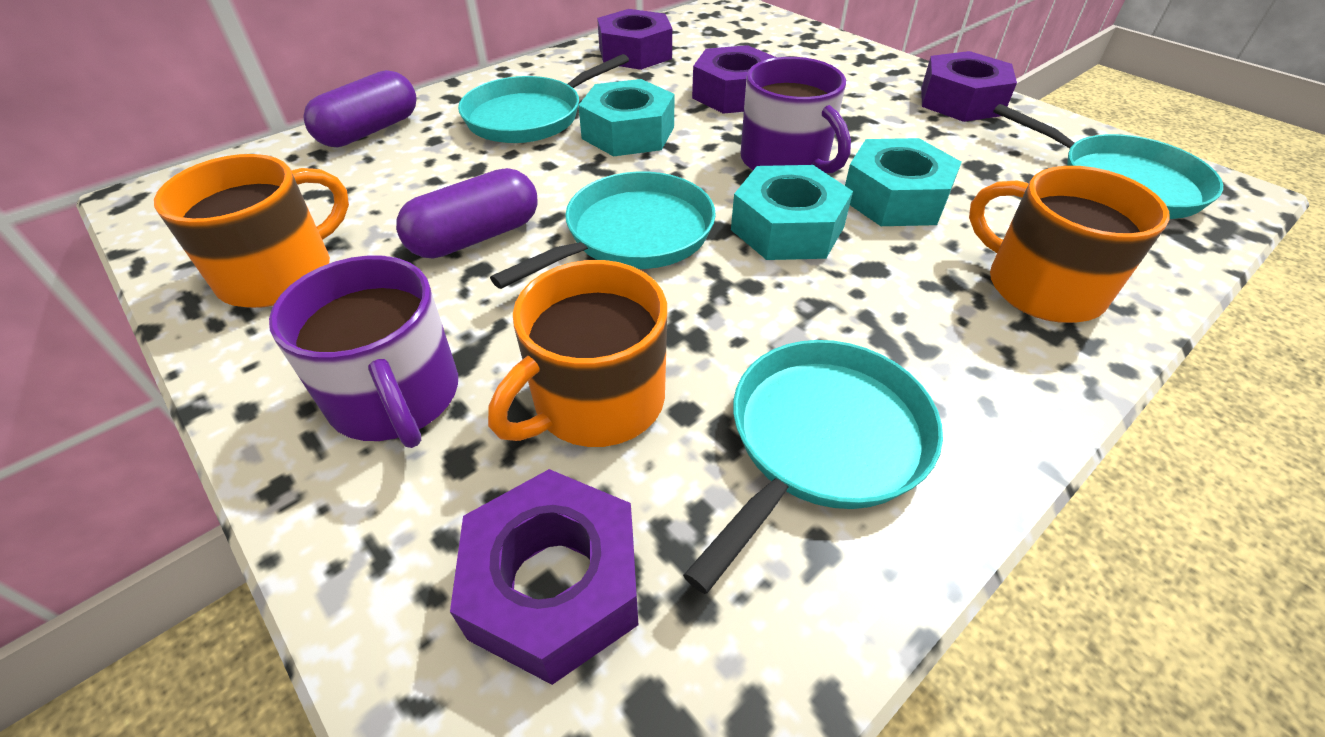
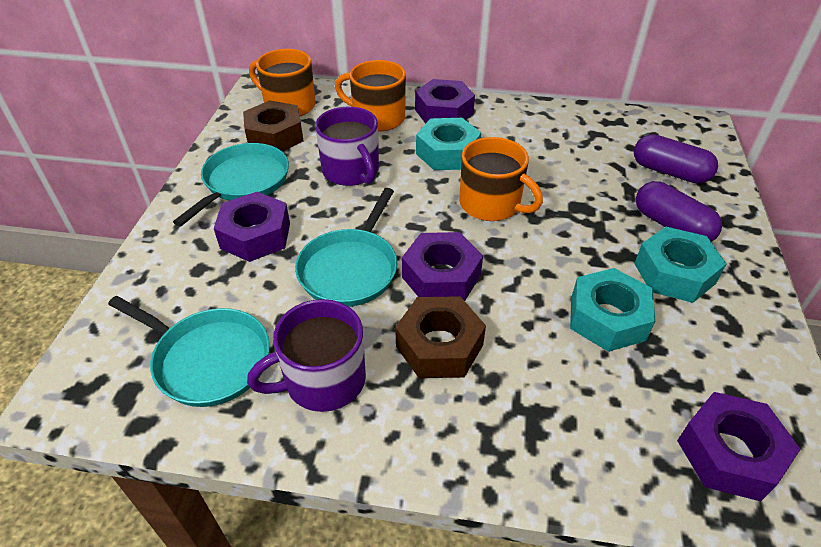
brown nut: 0 -> 2
turquoise pan: 4 -> 3

